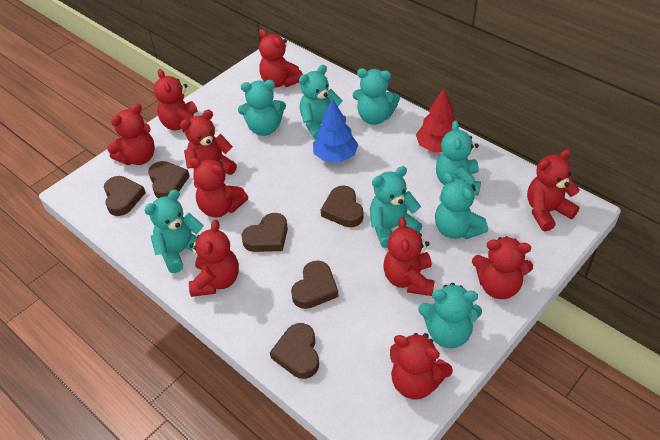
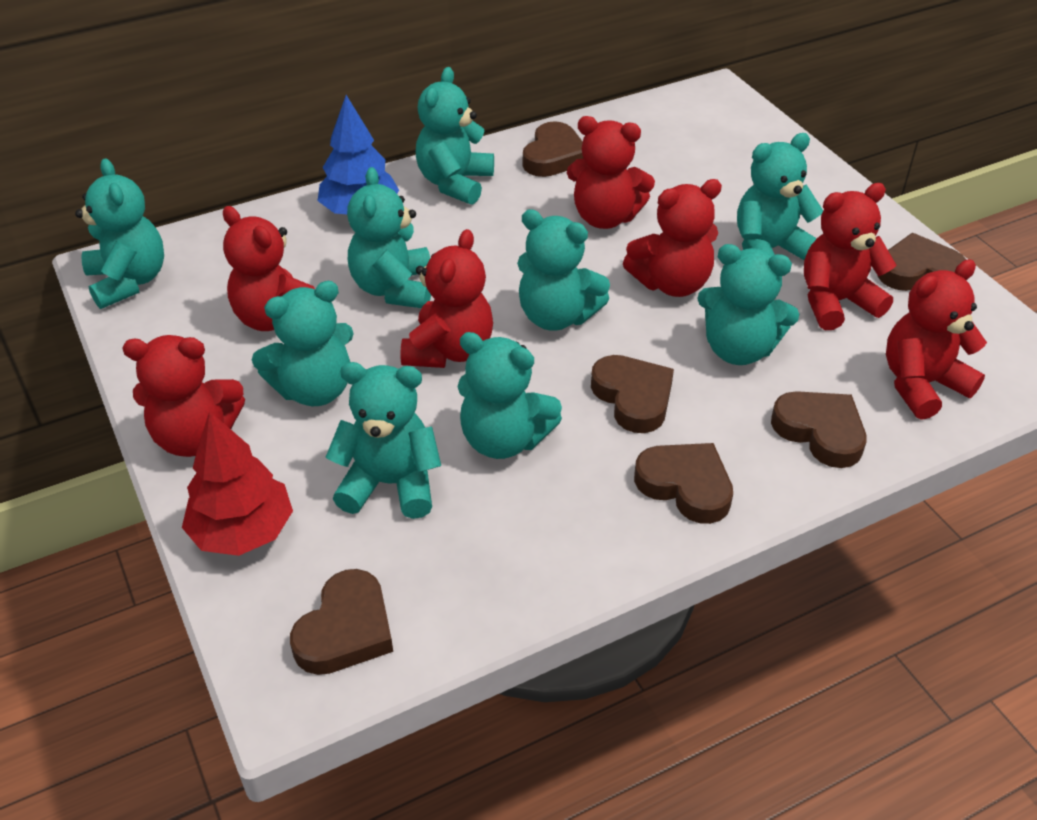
red teddy bear: 10 -> 7
turquoise teddy bear: 8 -> 9

